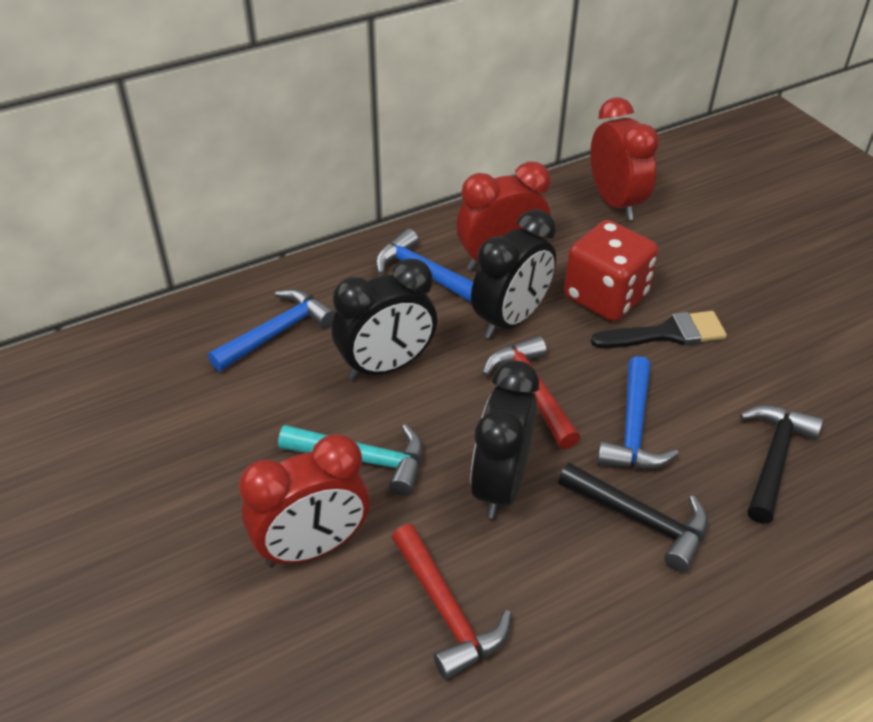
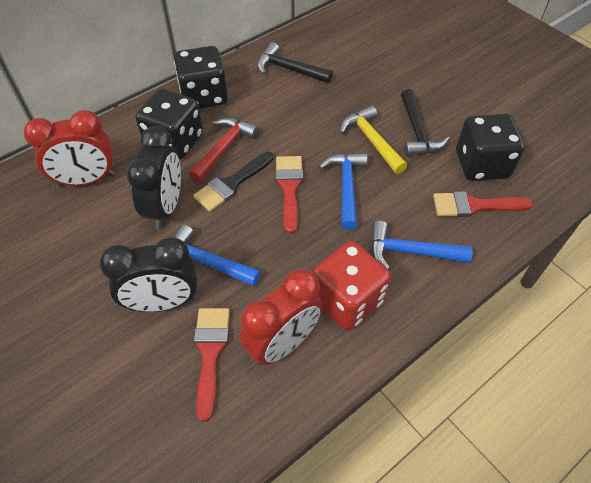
black clock: 3 -> 2
black dice: 0 -> 3
red brush: 0 -> 3
red clock: 3 -> 2
red hammer: 2 -> 1
turquoise hammer: 1 -> 0
yellow hammer: 0 -> 1

